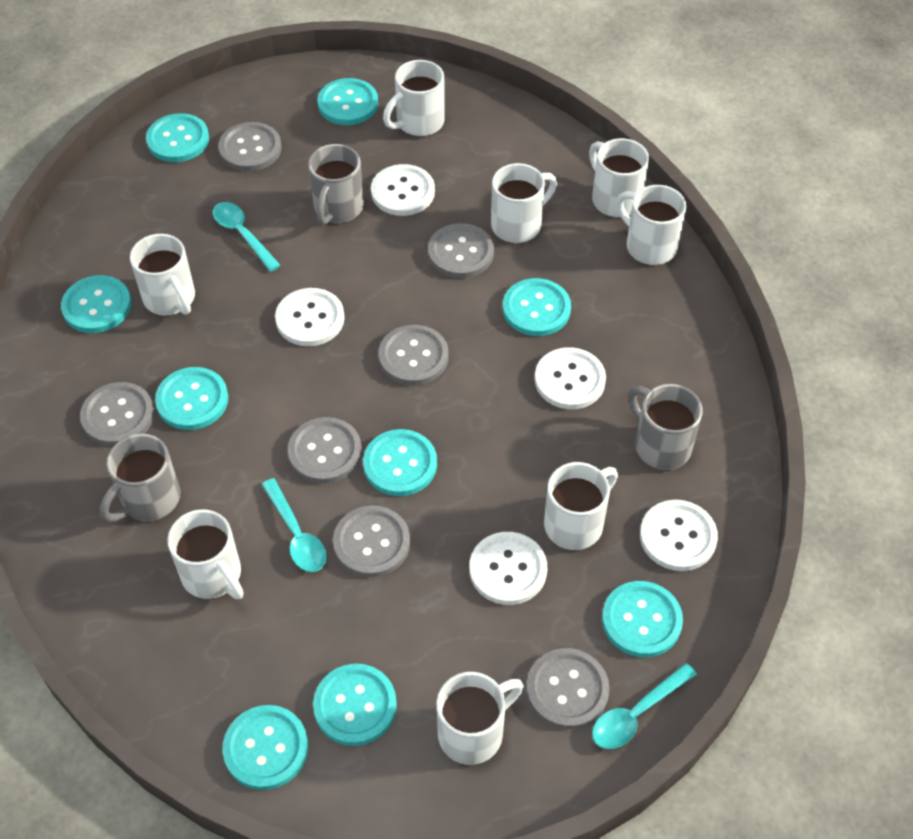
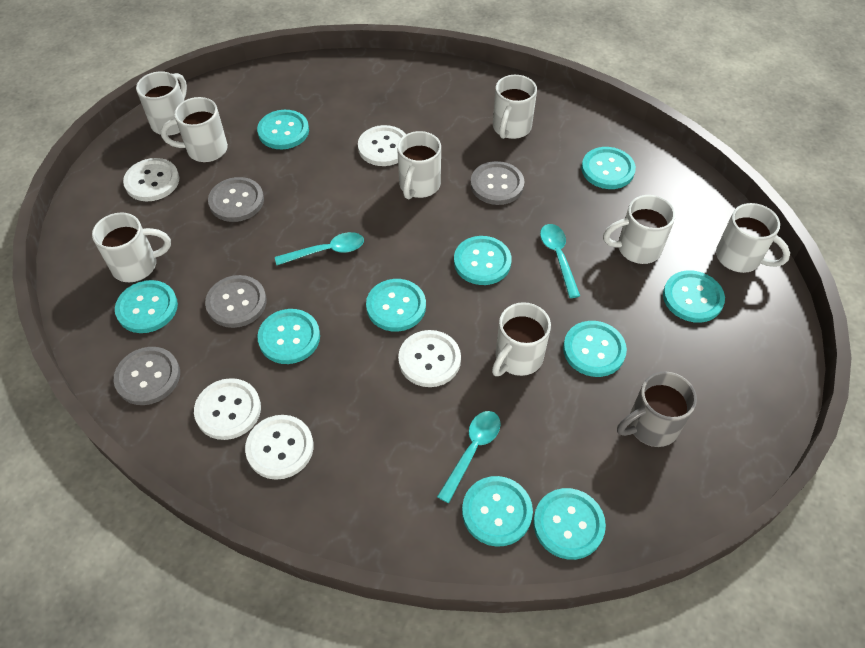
grey button: 7 -> 4
grey mug: 3 -> 1
turquoise button: 9 -> 10

